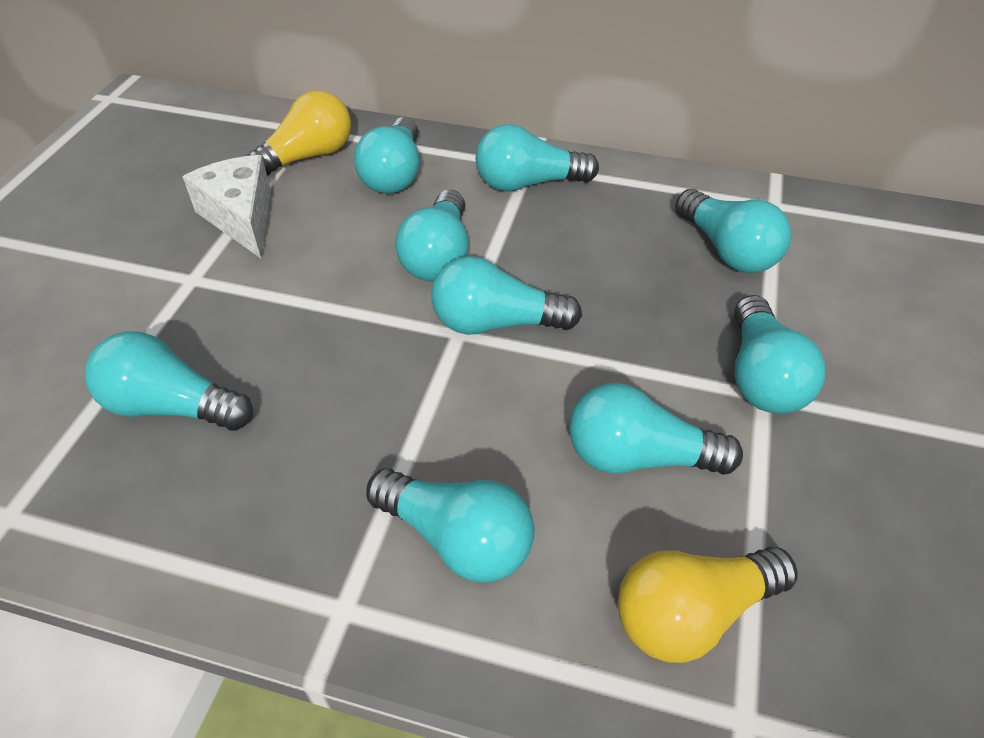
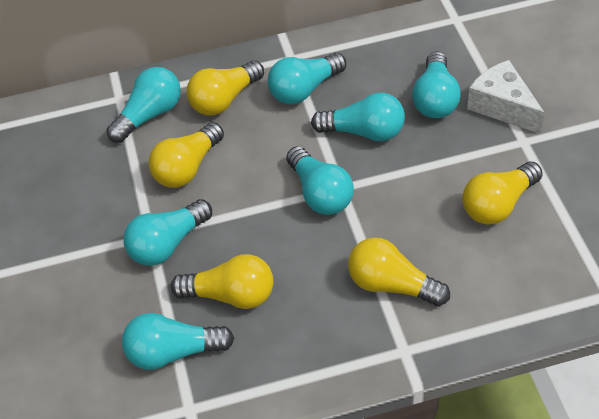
turquoise light bulb: 9 -> 7
yellow light bulb: 2 -> 5

